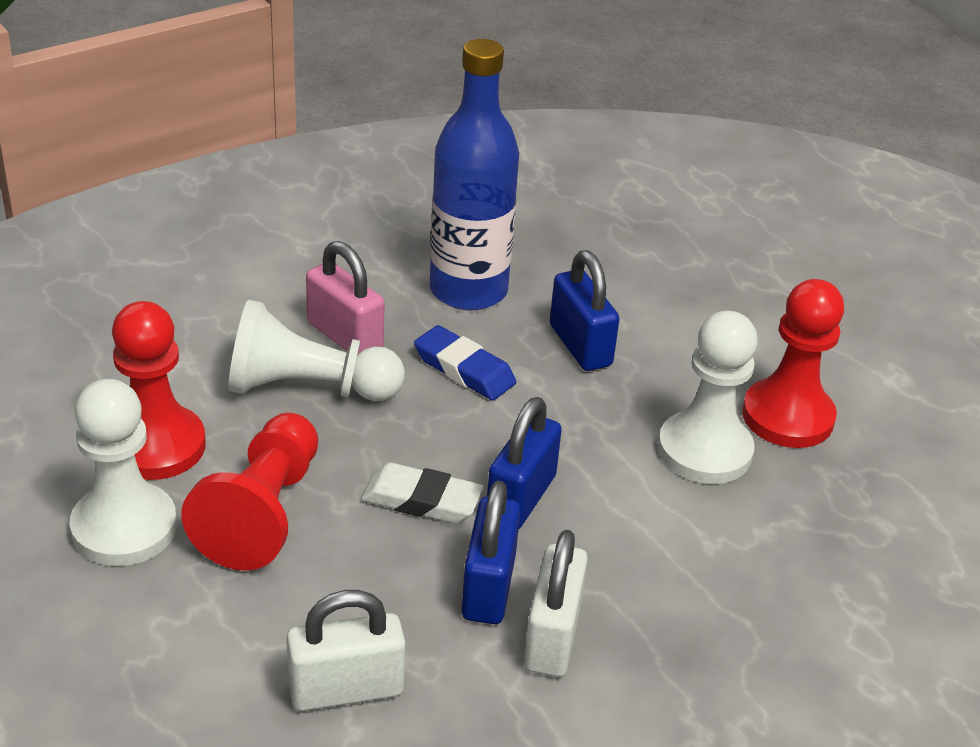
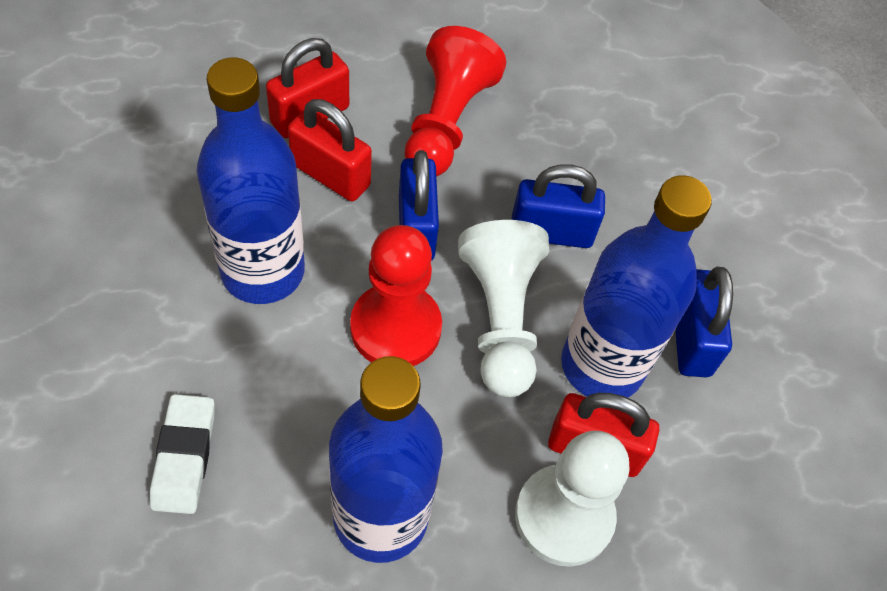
blue bottle: 1 -> 3
blue eraser: 1 -> 0
pink padlock: 1 -> 0
red padlock: 0 -> 3
red pawn: 3 -> 2
white padlock: 2 -> 0
white pawn: 3 -> 2

